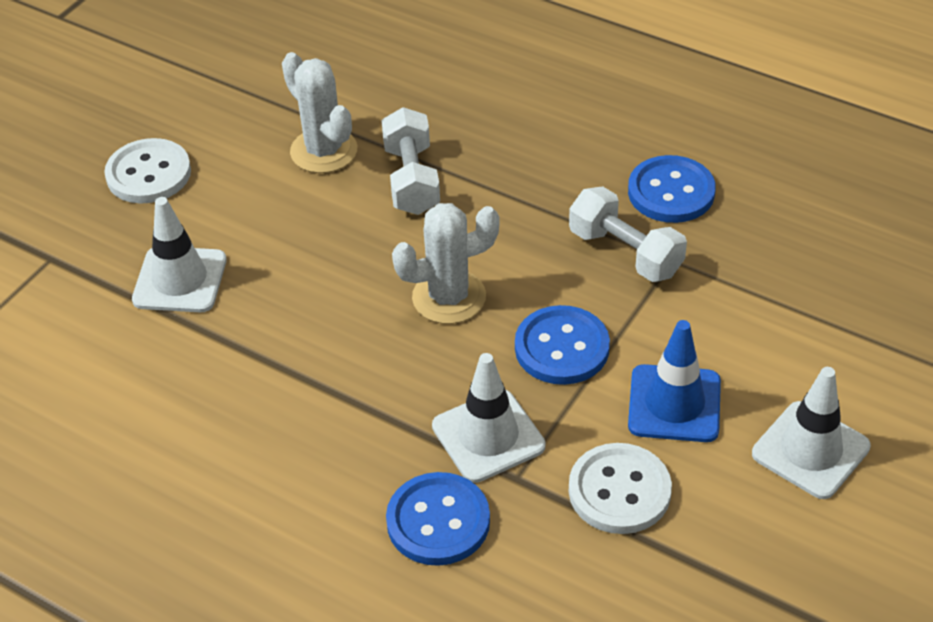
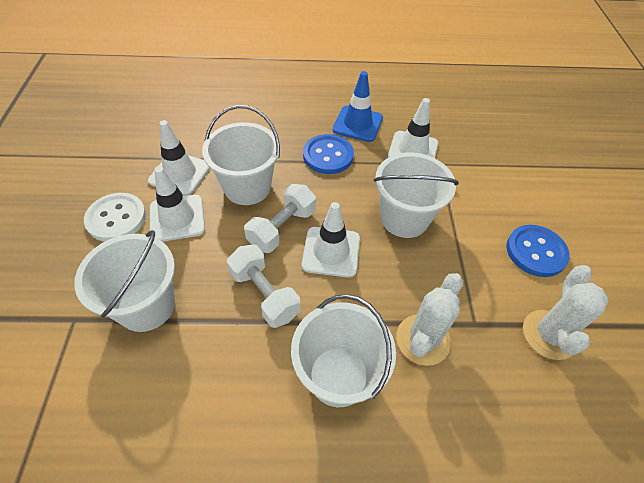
blue button: 3 -> 2
white bucket: 0 -> 4
white button: 2 -> 1
white traffic cone: 3 -> 4

